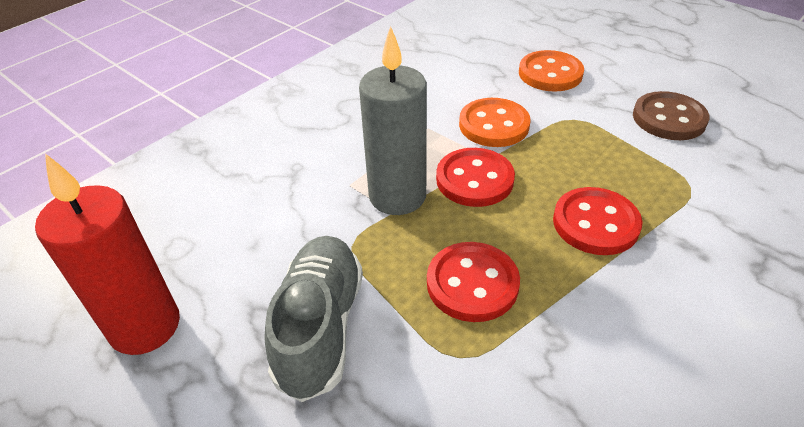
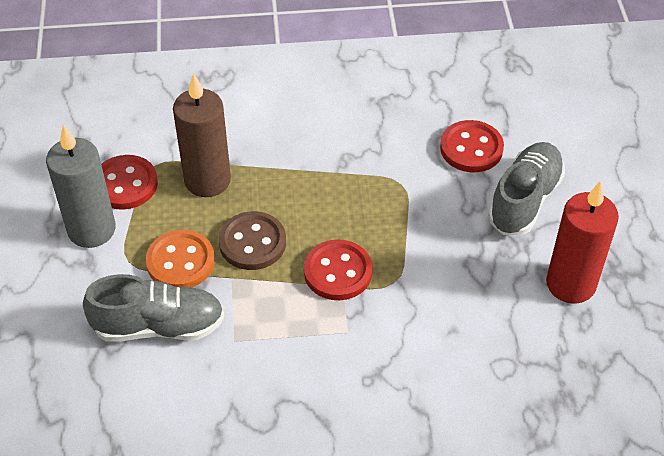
brown candle: 0 -> 1
grey shoe: 1 -> 2
orange button: 2 -> 1

